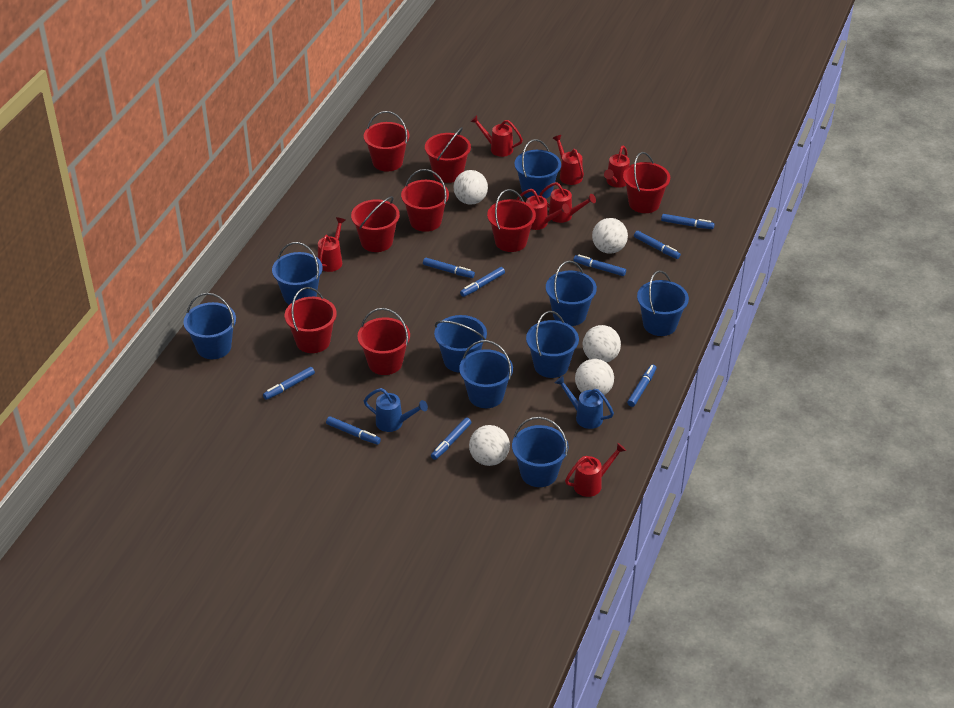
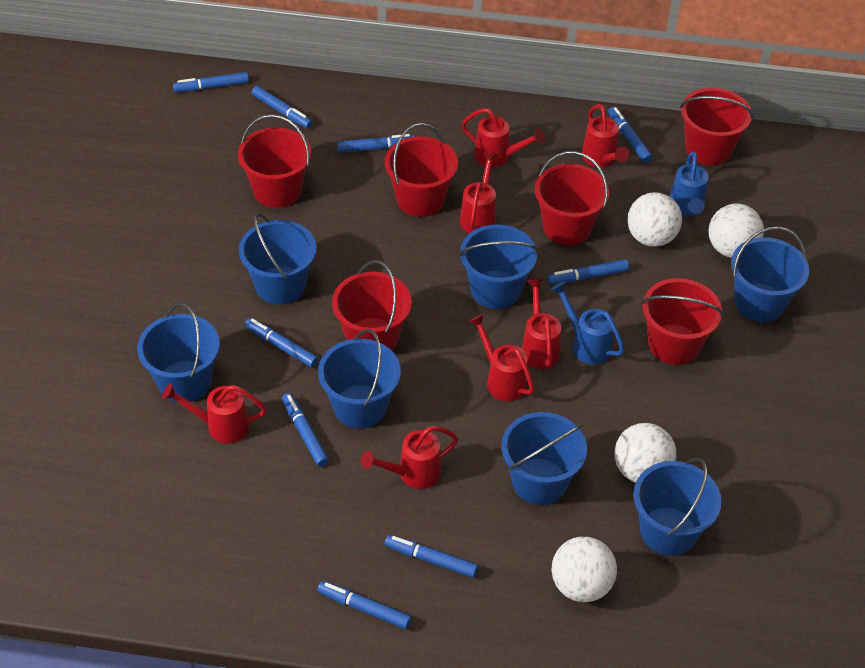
blue bucket: 9 -> 7
red bucket: 8 -> 6
white ball: 5 -> 4

